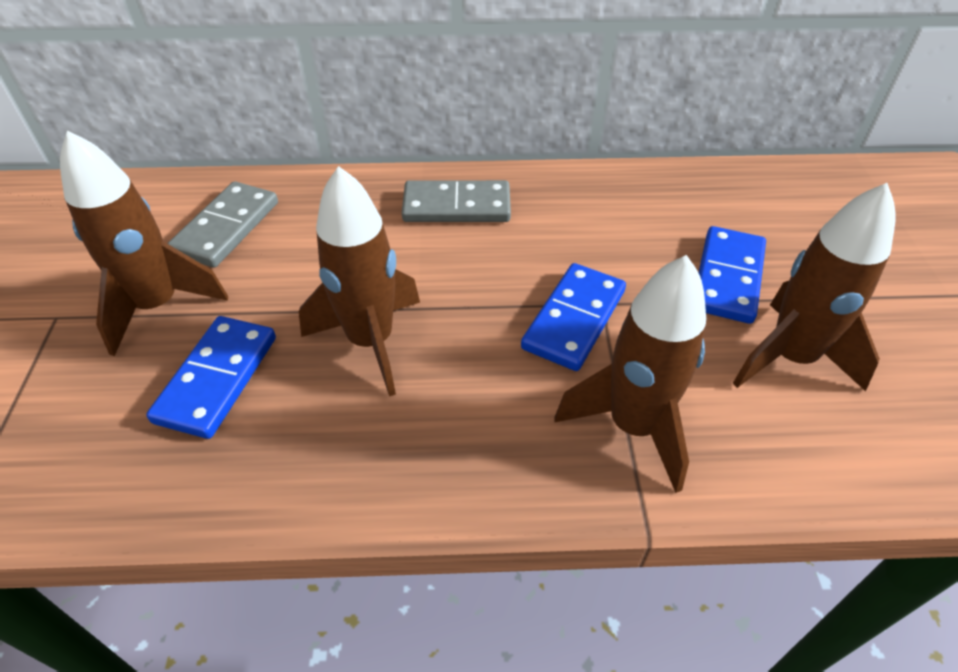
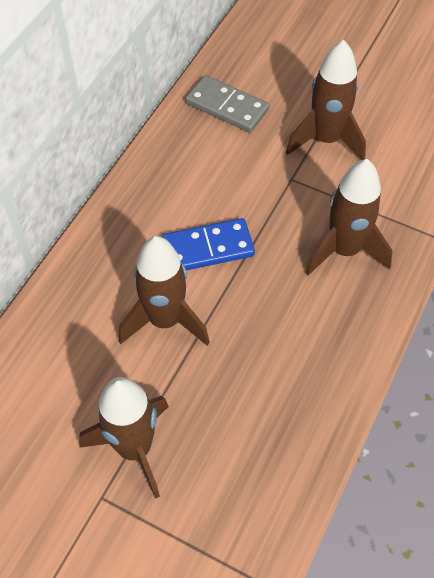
blue domino: 3 -> 1
grey domino: 2 -> 1

